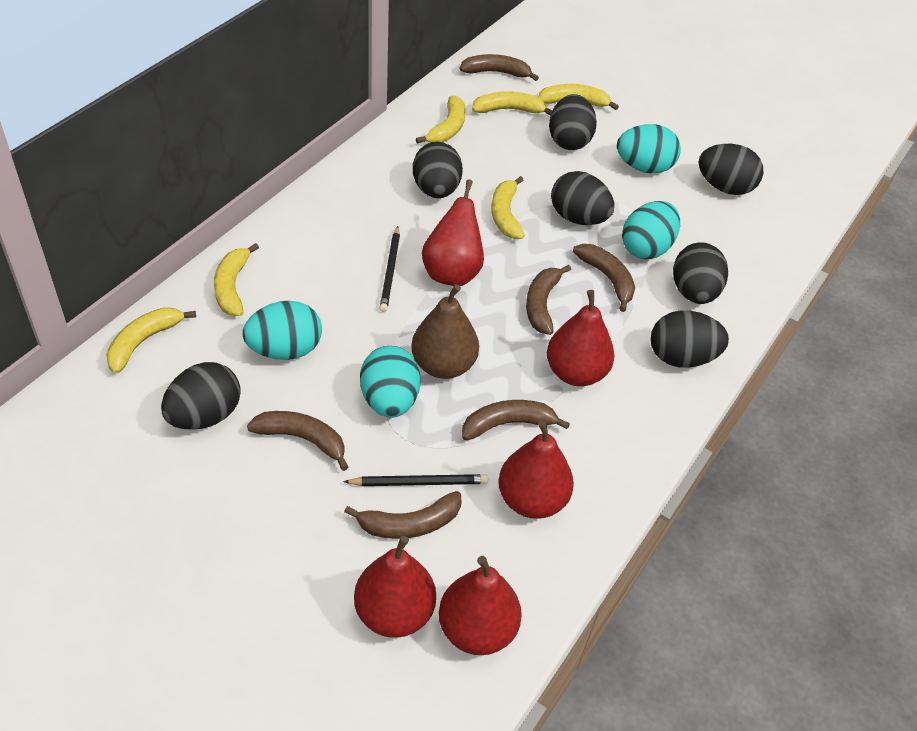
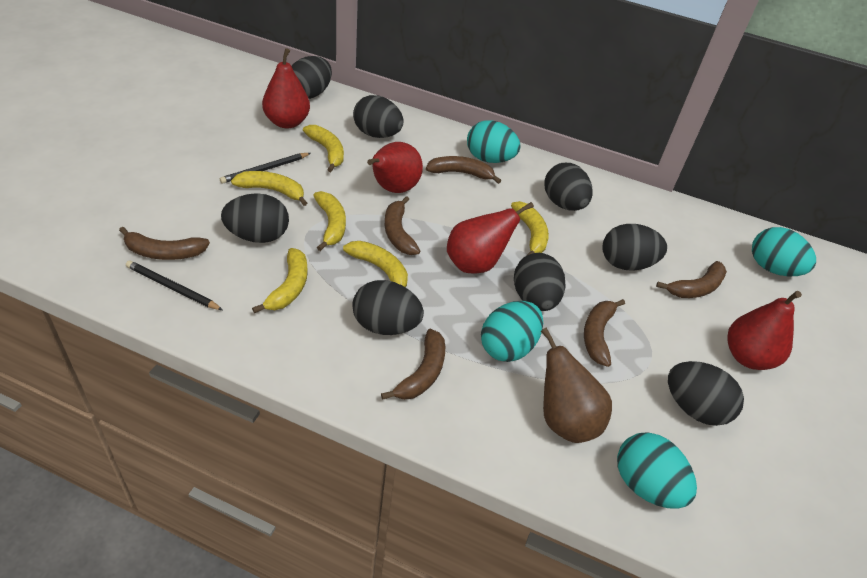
black egg: 7 -> 8
red pear: 5 -> 4

